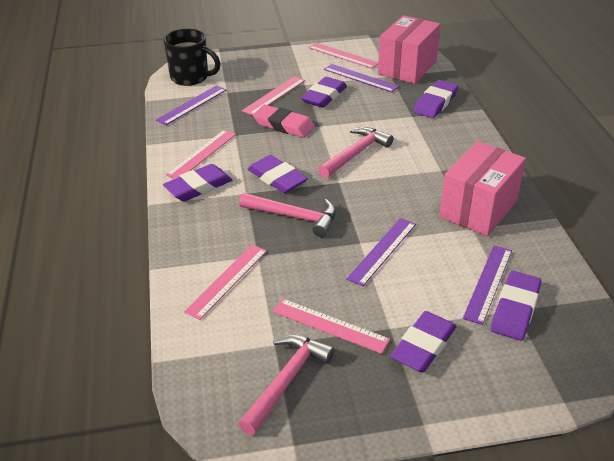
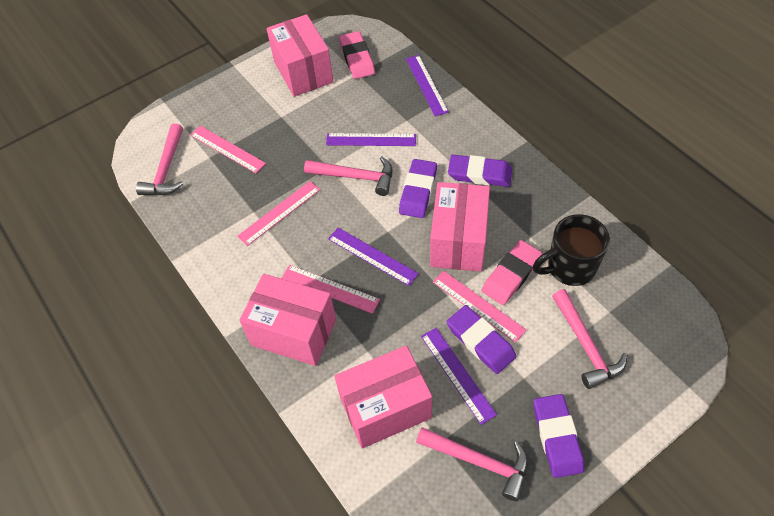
pink box: 2 -> 4
pink eraser: 1 -> 2
pink hammer: 3 -> 4
pink ruler: 5 -> 4
purple eraser: 6 -> 4

